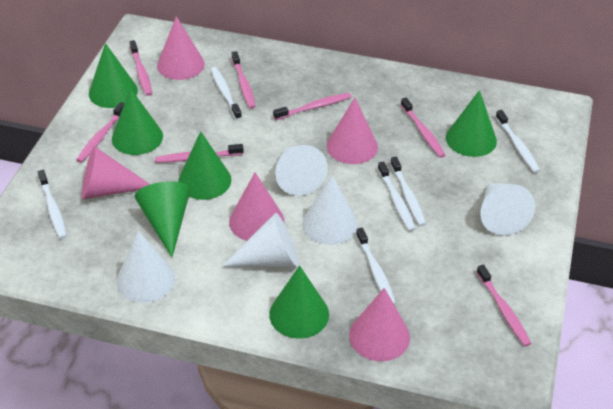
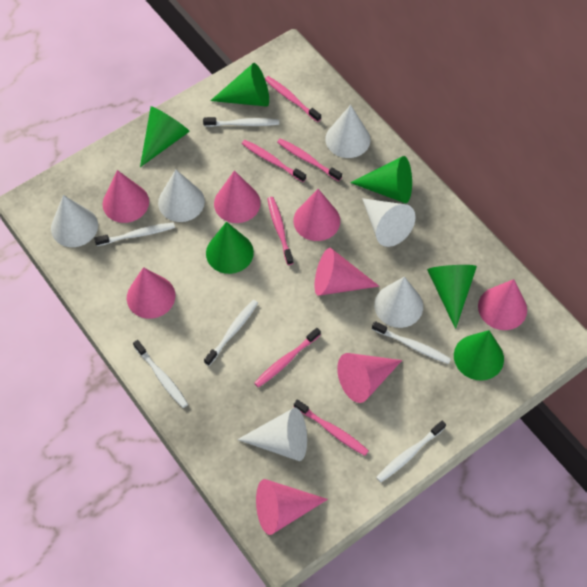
pink cone: 5 -> 8
pink toothbrush: 7 -> 6
white cone: 5 -> 6

